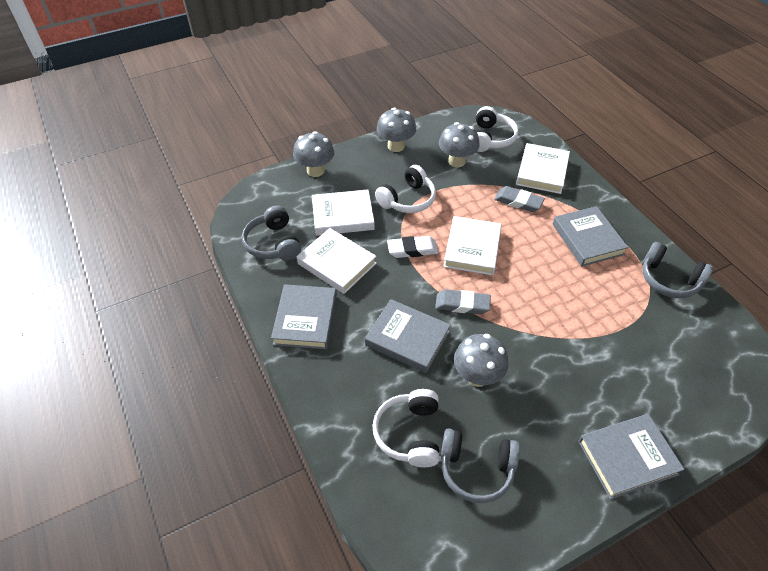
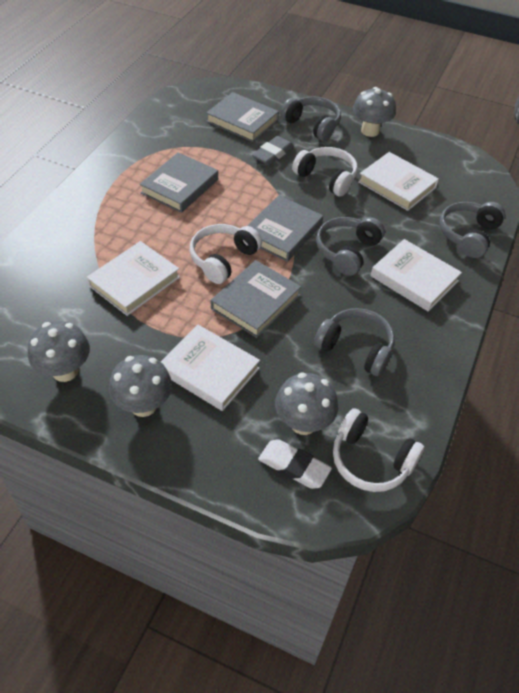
grey eraser: 2 -> 1
grey headphones: 3 -> 4

